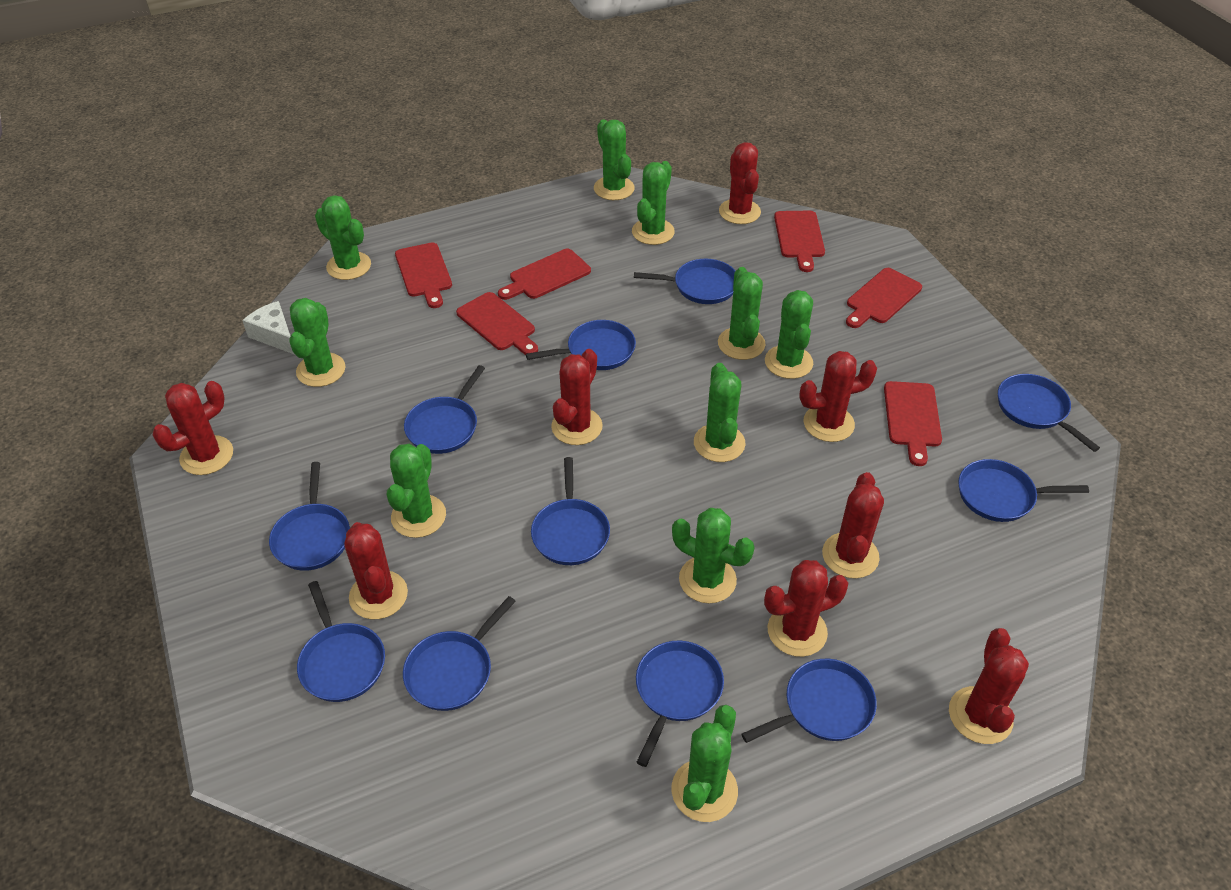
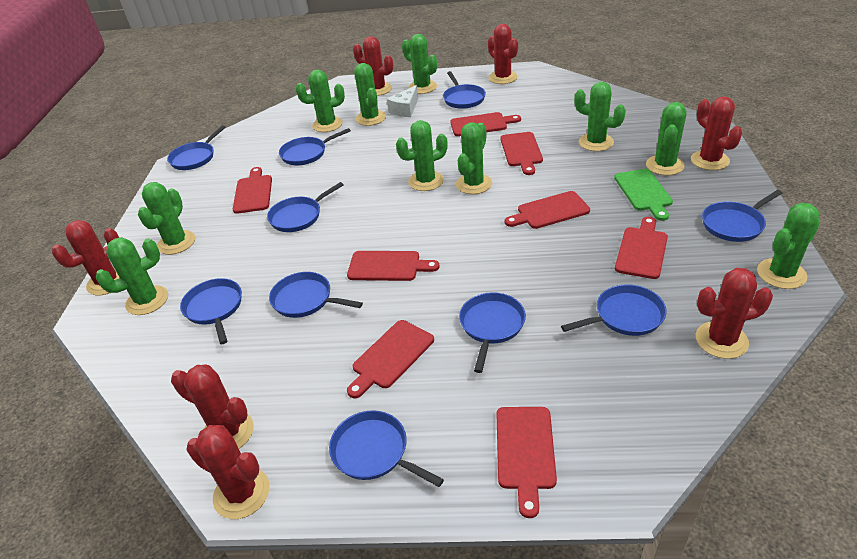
blue pan: 11 -> 10
green cutting board: 0 -> 1
red cactus: 8 -> 7
red cutting board: 6 -> 8

